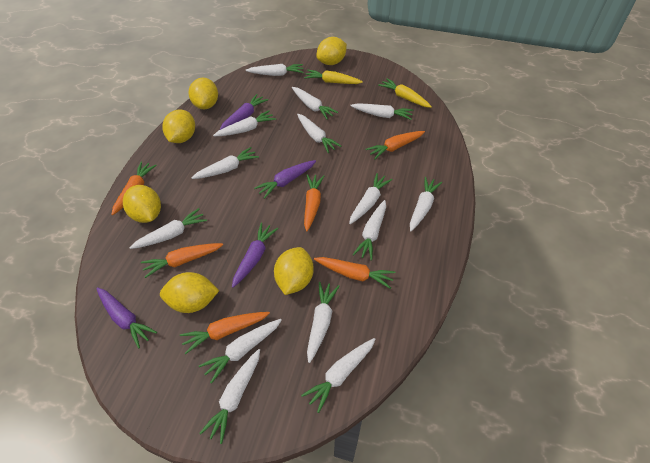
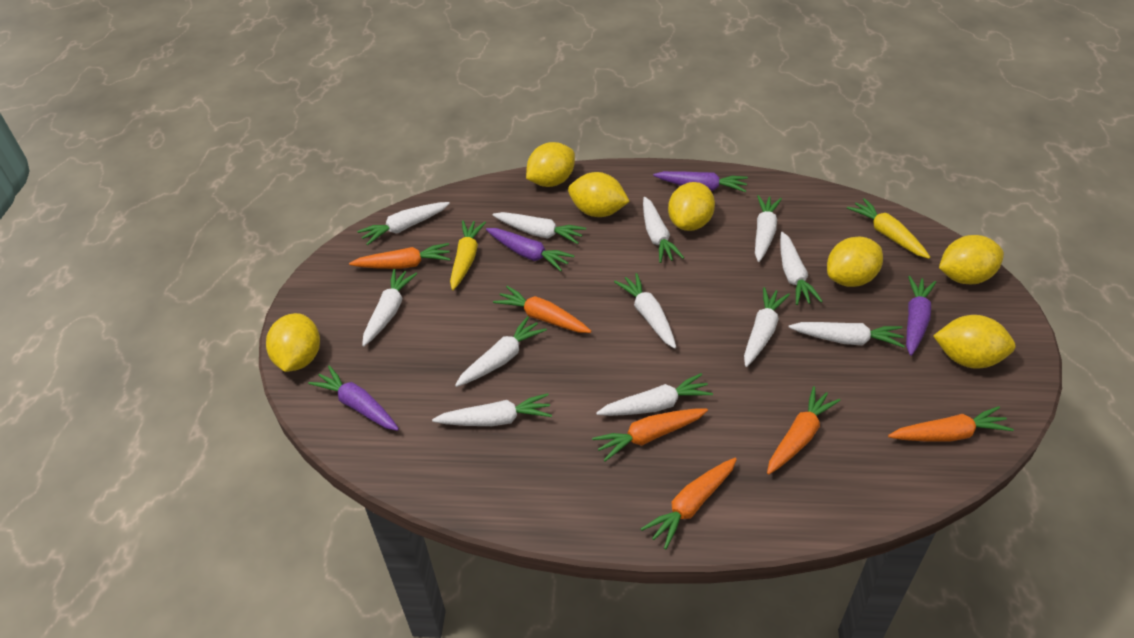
white carrot: 14 -> 12
yellow lemon: 6 -> 7

